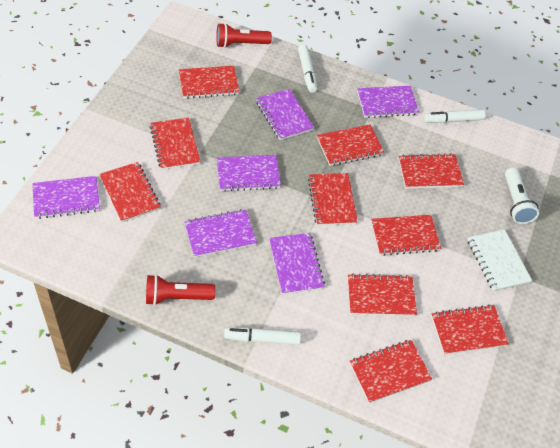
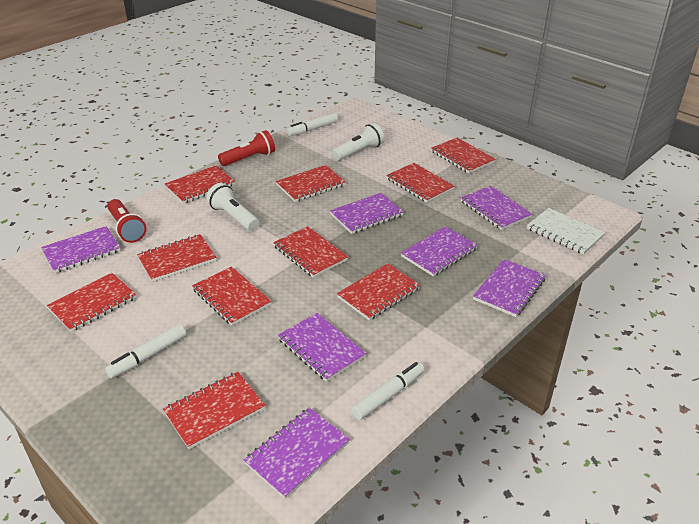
purple notebook: 6 -> 7
white flashlight: 1 -> 2

